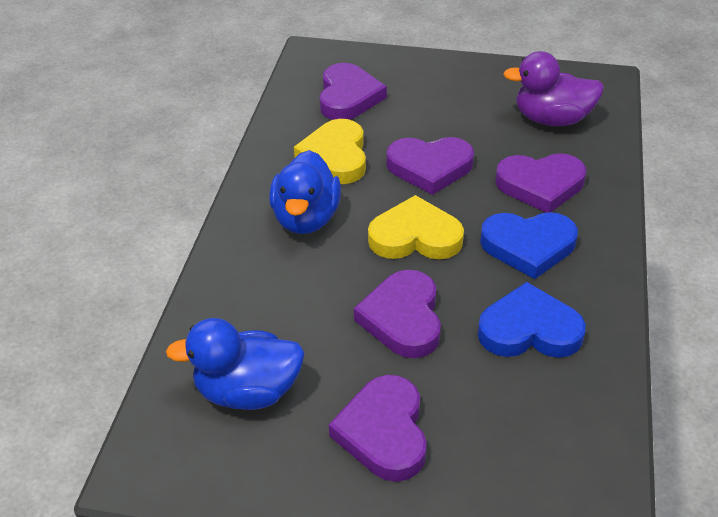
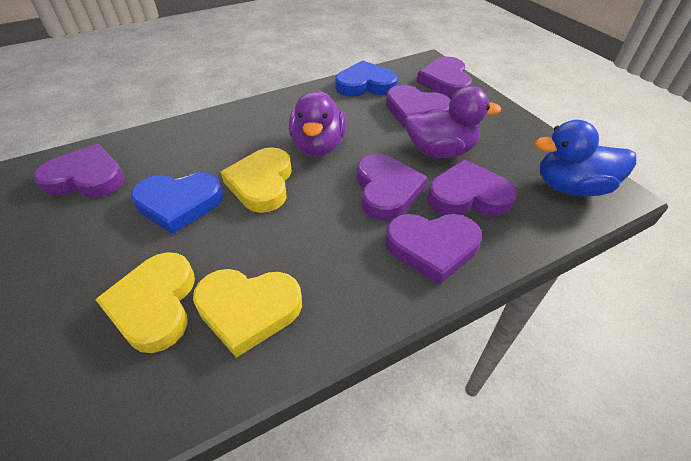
blue duck: 2 -> 1
purple duck: 1 -> 2
purple heart: 5 -> 6
yellow heart: 2 -> 3

